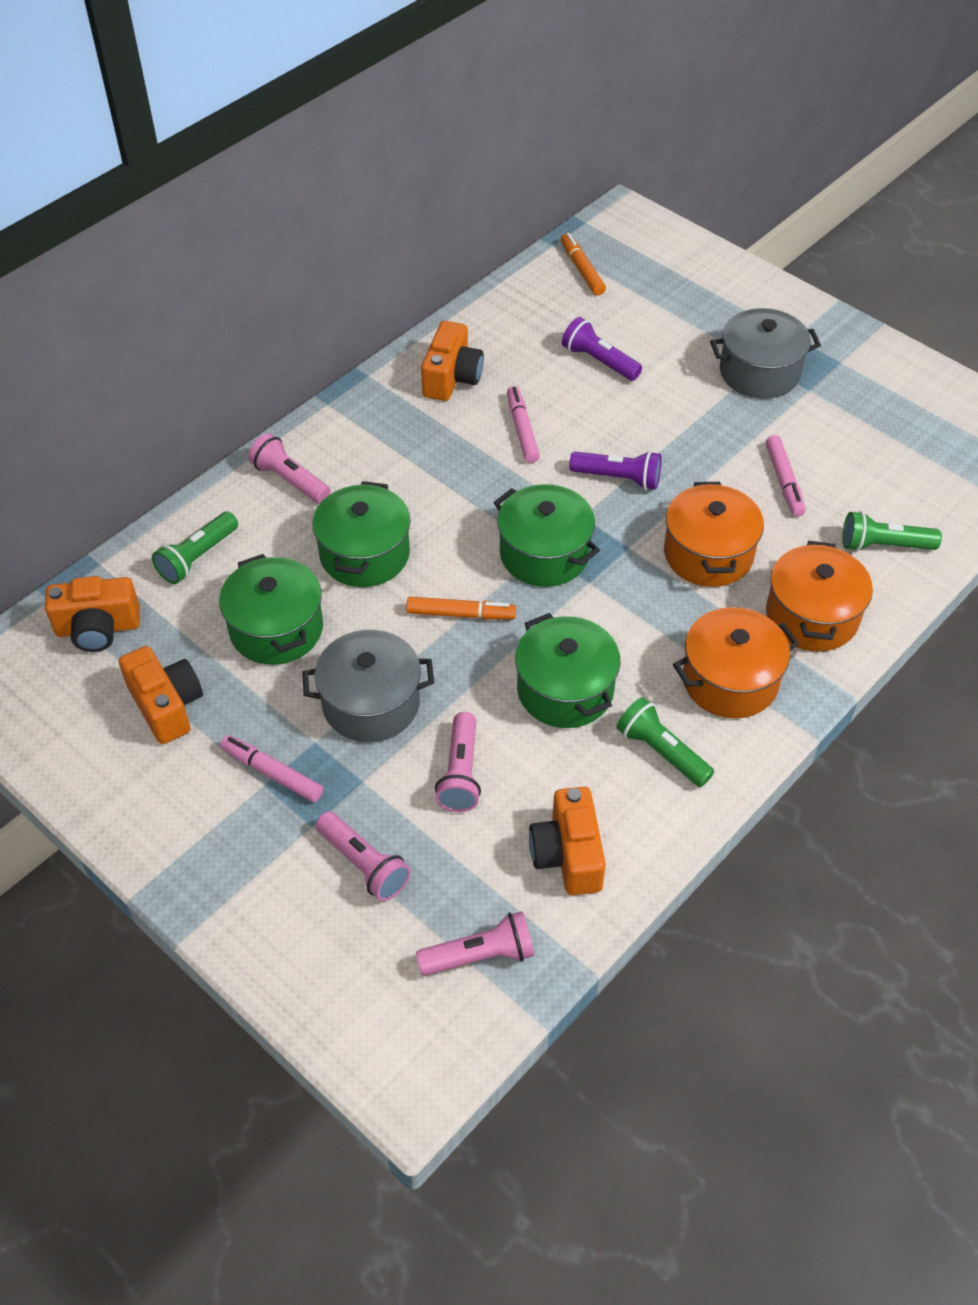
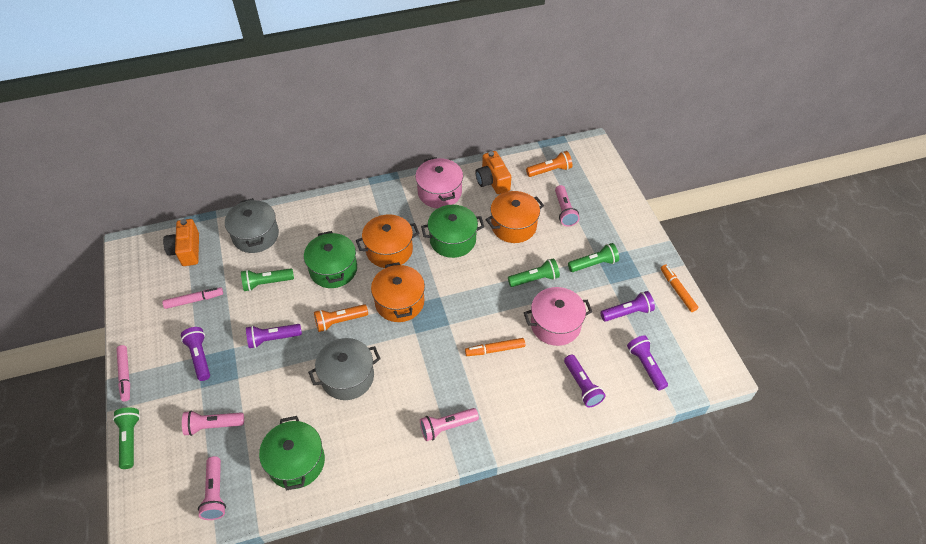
green flashlight: 3 -> 4
green pot: 4 -> 3
orange camera: 4 -> 2
orange flashlight: 0 -> 2
pink marker: 3 -> 2
pink pot: 0 -> 2
purple flashlight: 2 -> 5

